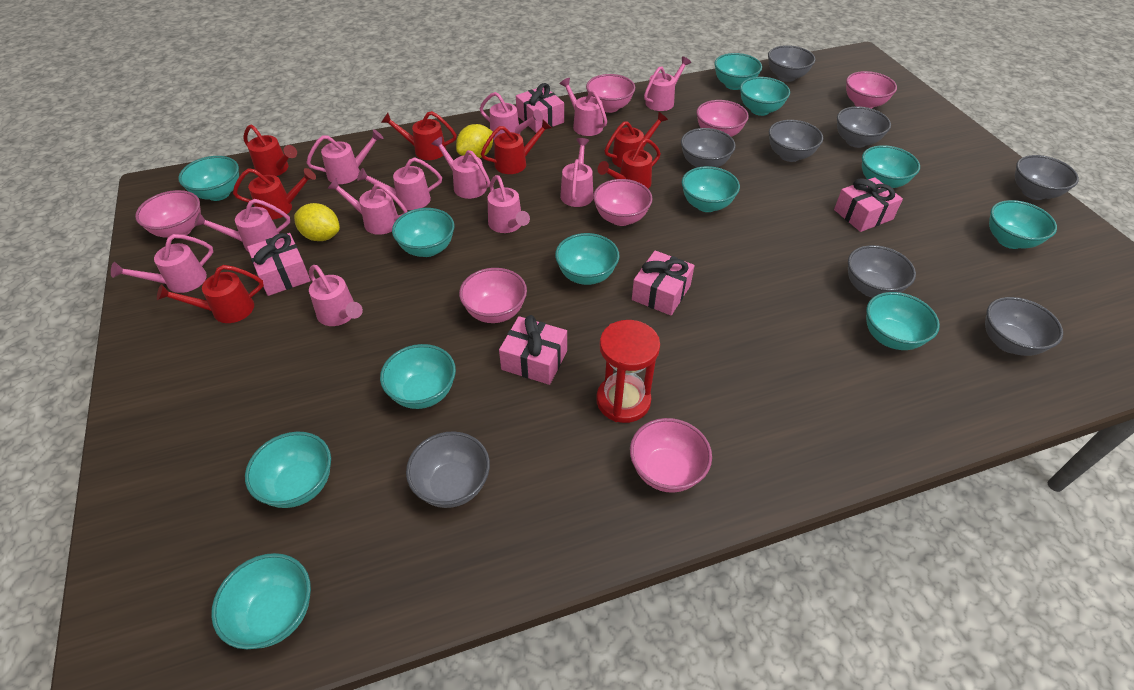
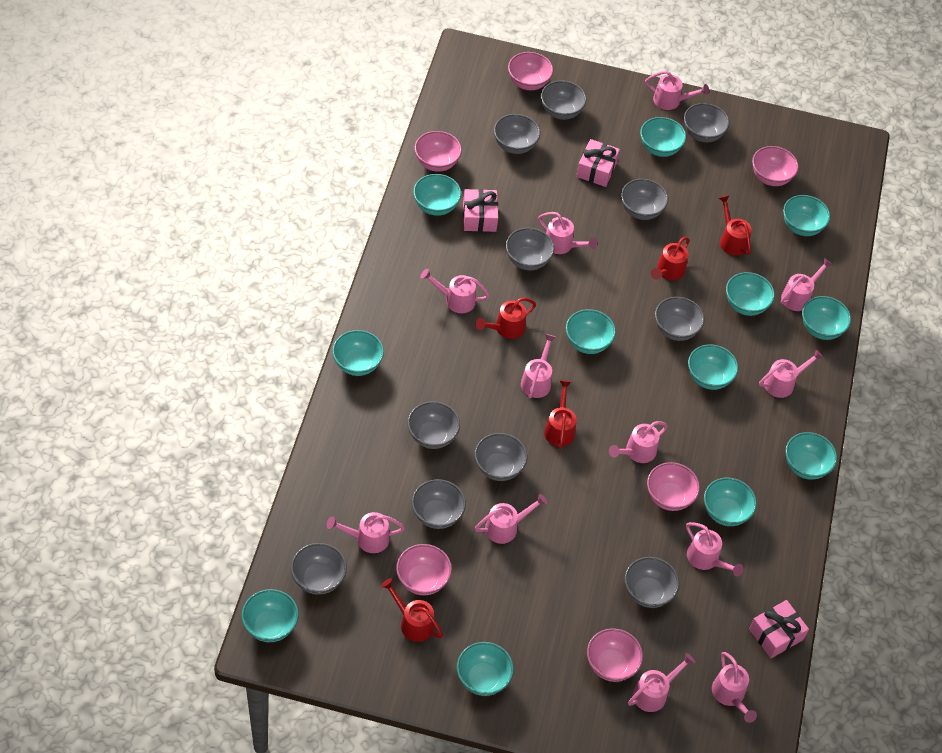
grey bowl: 8 -> 11
pink bowl: 7 -> 6
pink gift: 5 -> 3
red hourglass: 1 -> 0
red watering can: 7 -> 5
yellow lemon: 2 -> 0

